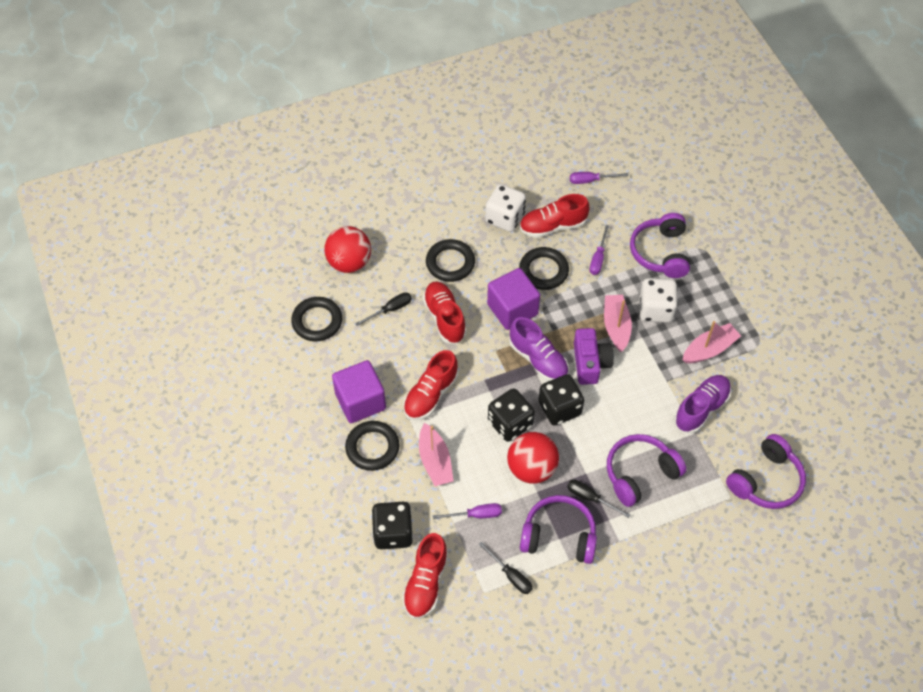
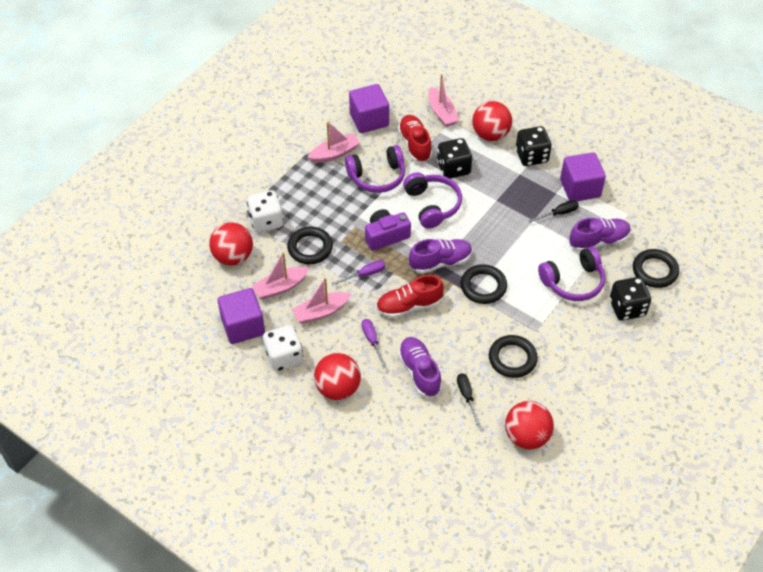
black screwdriver: 3 -> 2
pink boat: 3 -> 4
purple cube: 2 -> 3
purple headphones: 4 -> 3
purple screwdriver: 3 -> 2
purple shoe: 2 -> 3
red ball: 2 -> 4
red shoe: 4 -> 2

